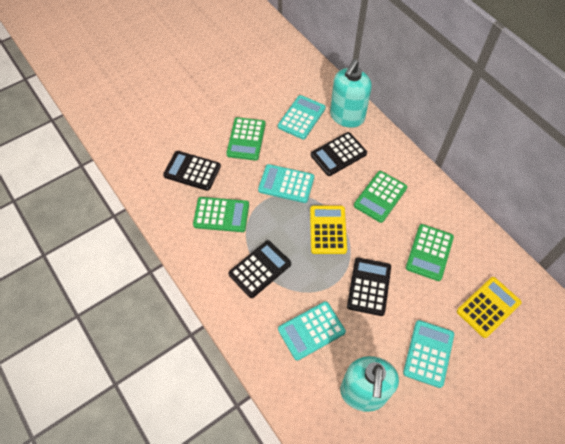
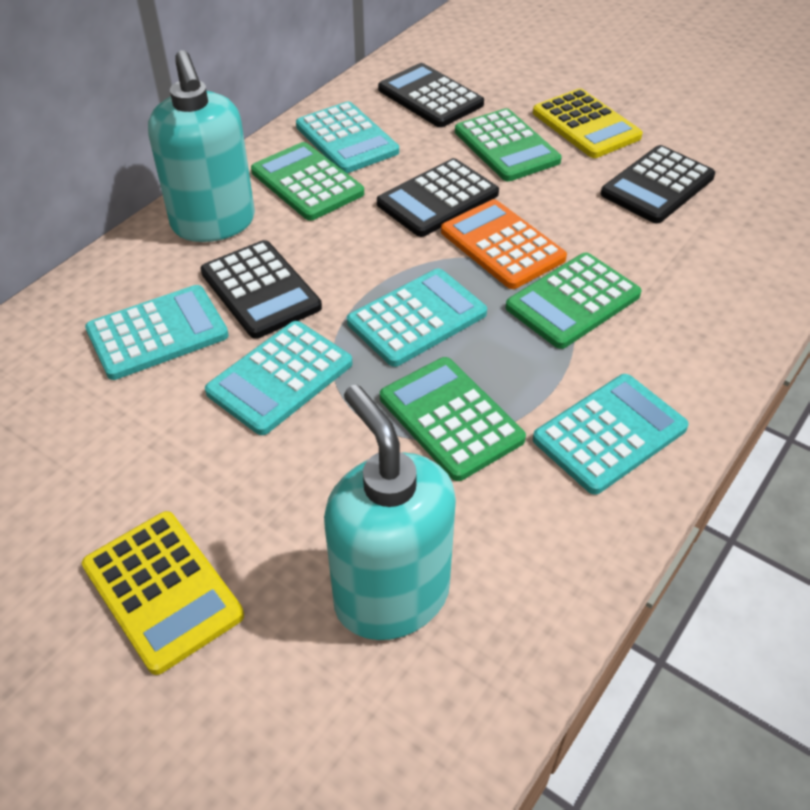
orange calculator: 0 -> 1
turquoise calculator: 4 -> 5

